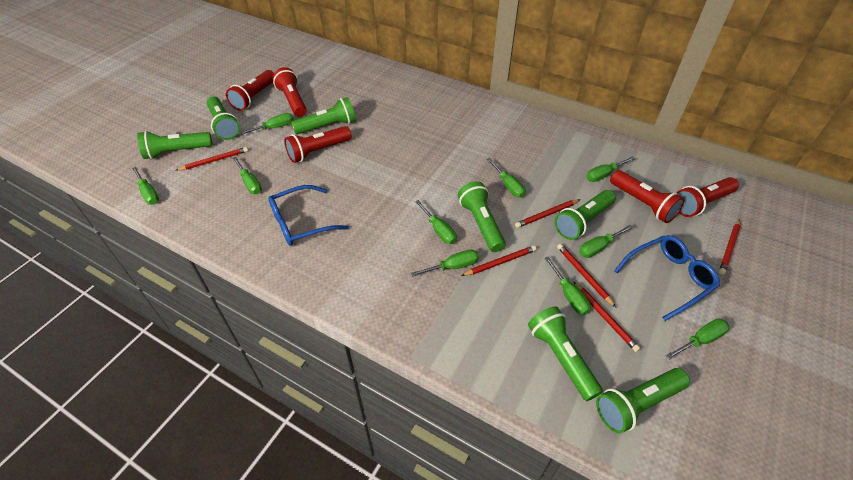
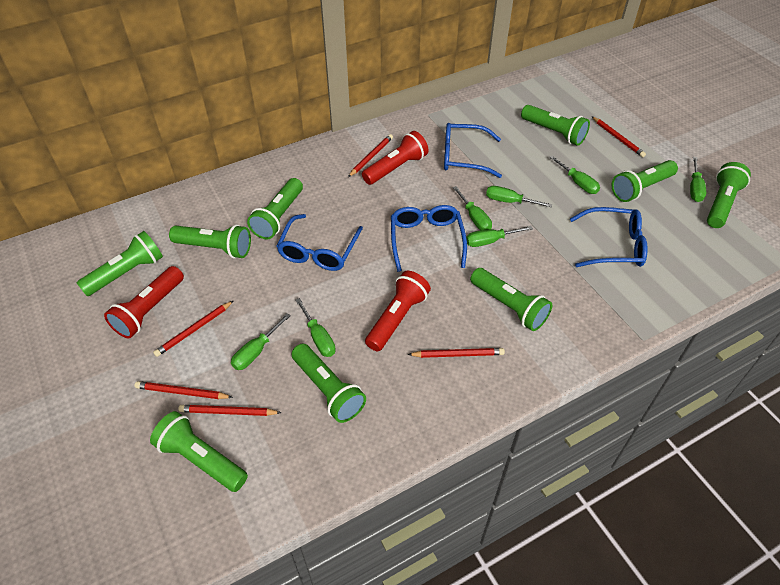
blue glasses: 2 -> 4
green flashlight: 7 -> 9
green screwdriver: 10 -> 7
red flashlight: 5 -> 3

